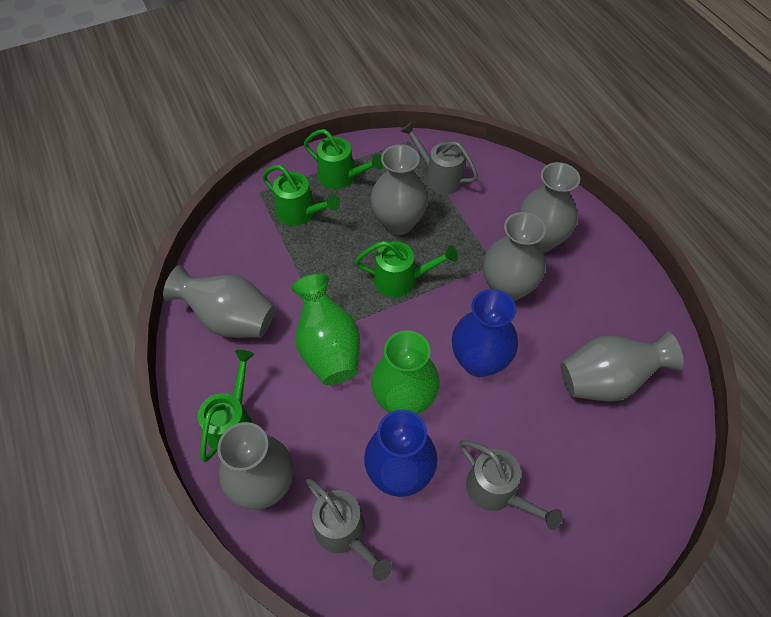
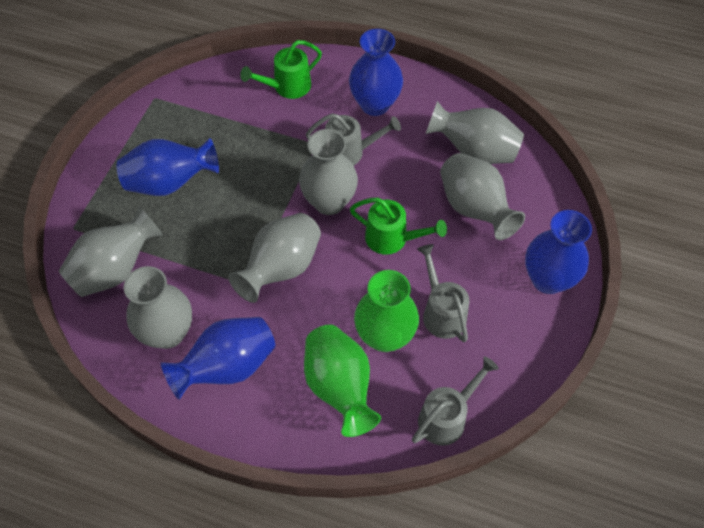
blue vase: 2 -> 4
green watering can: 4 -> 2

